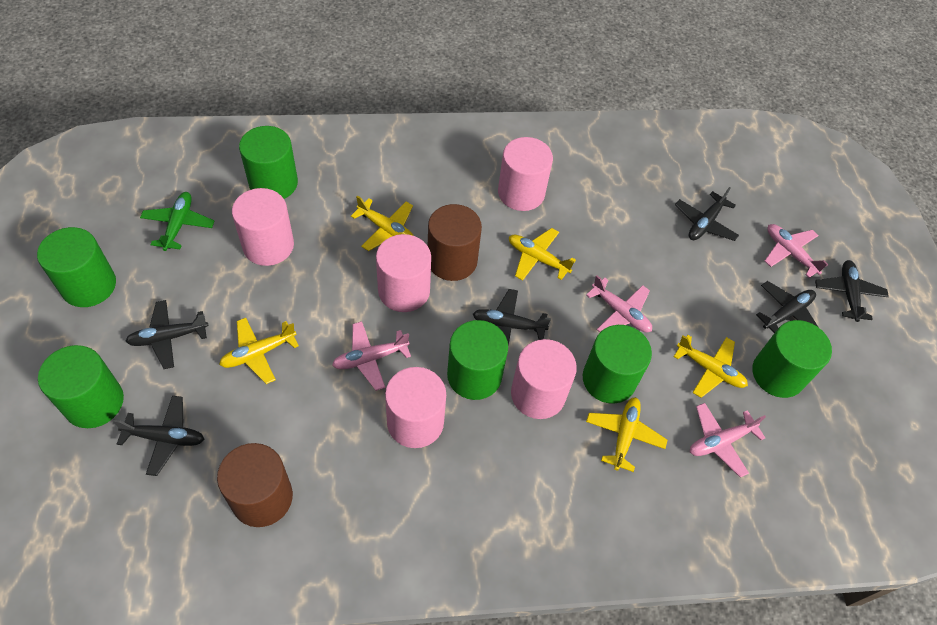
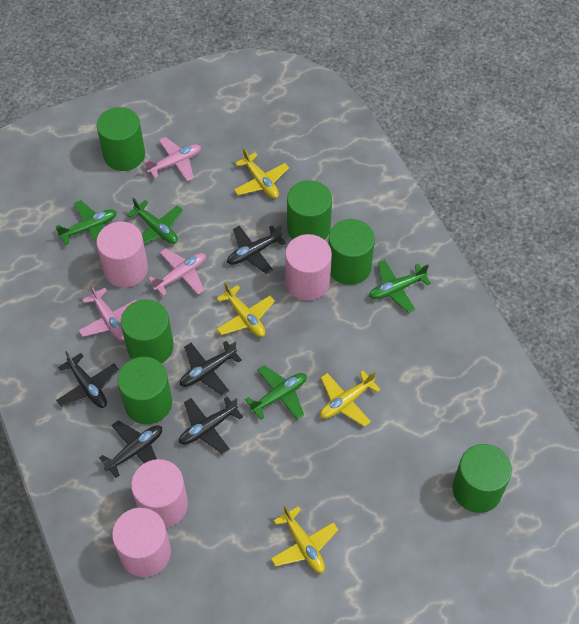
black plane: 6 -> 5
brown cylinder: 2 -> 0
green plane: 1 -> 4
pink cylinder: 5 -> 4
pink plane: 4 -> 3
yellow plane: 5 -> 4

